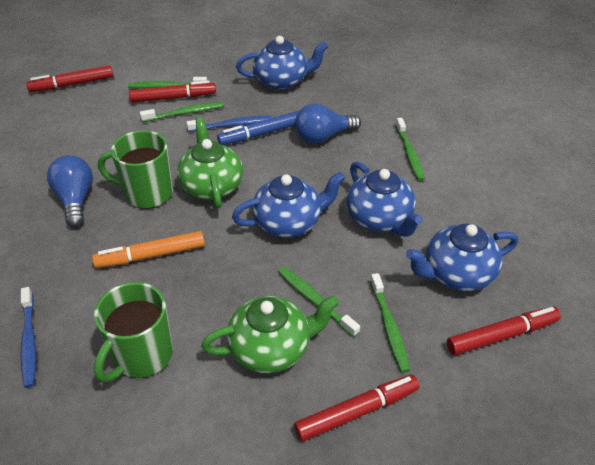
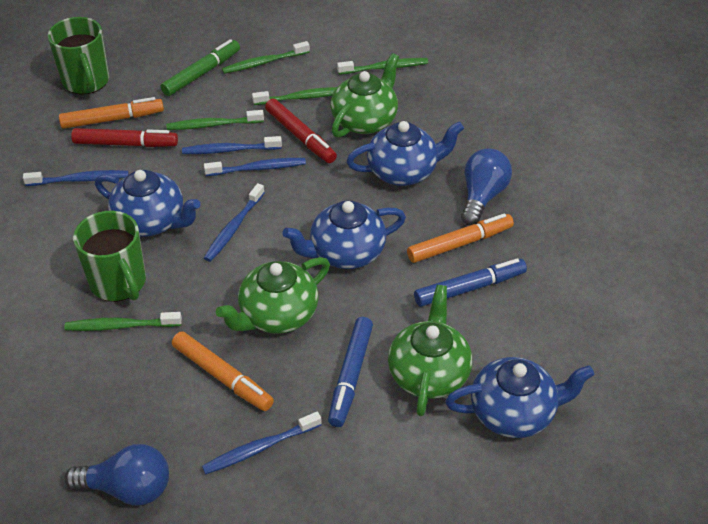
blue marker: 1 -> 2
blue toothbrush: 2 -> 5
green marker: 0 -> 1
green teapot: 2 -> 3
orange marker: 1 -> 3
red marker: 4 -> 2

